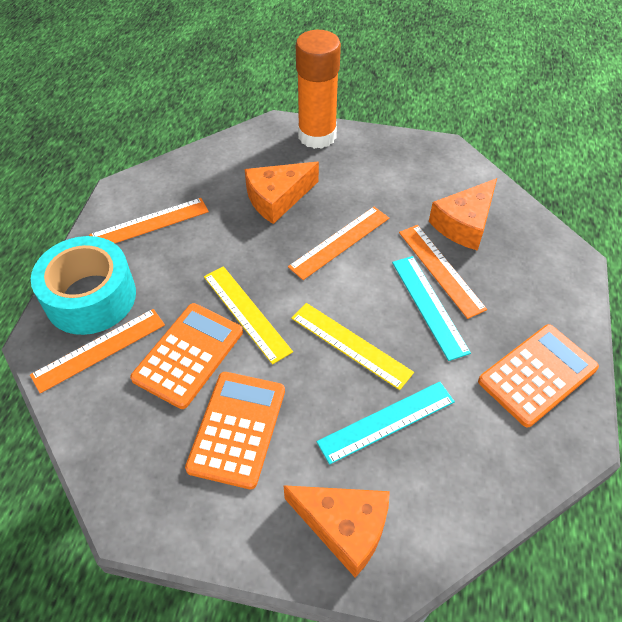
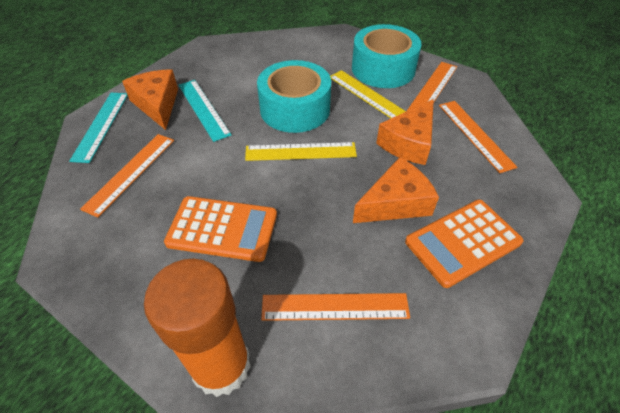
orange calculator: 3 -> 2
turquoise tape: 1 -> 2

